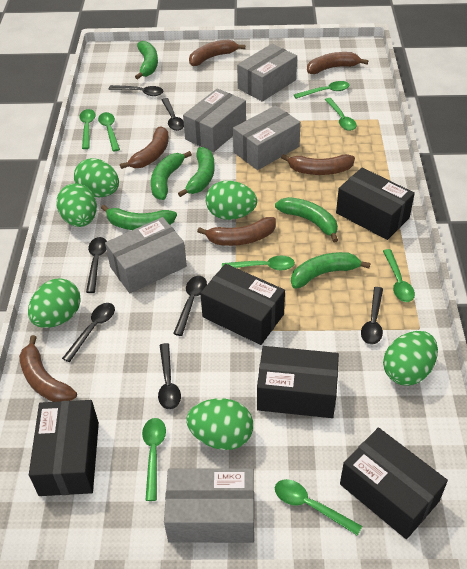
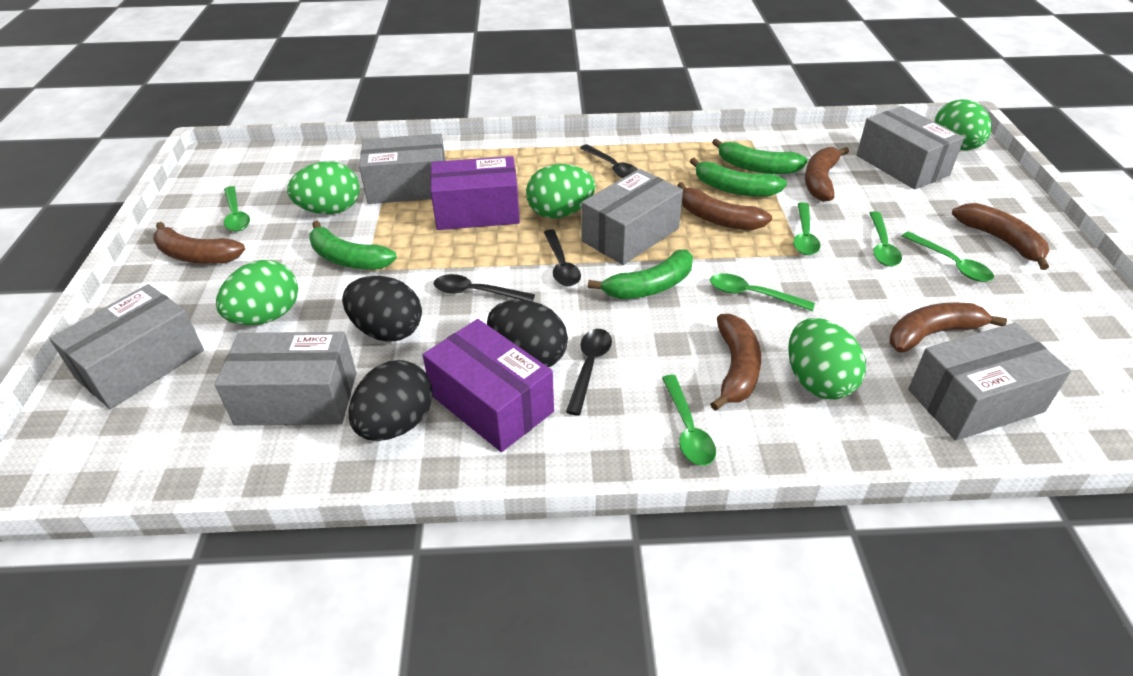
black box: 5 -> 0
black egg: 0 -> 3
black spoon: 7 -> 4
green banana: 6 -> 4
green egg: 6 -> 5
green spoon: 8 -> 6
grey box: 5 -> 6
purple box: 0 -> 2

